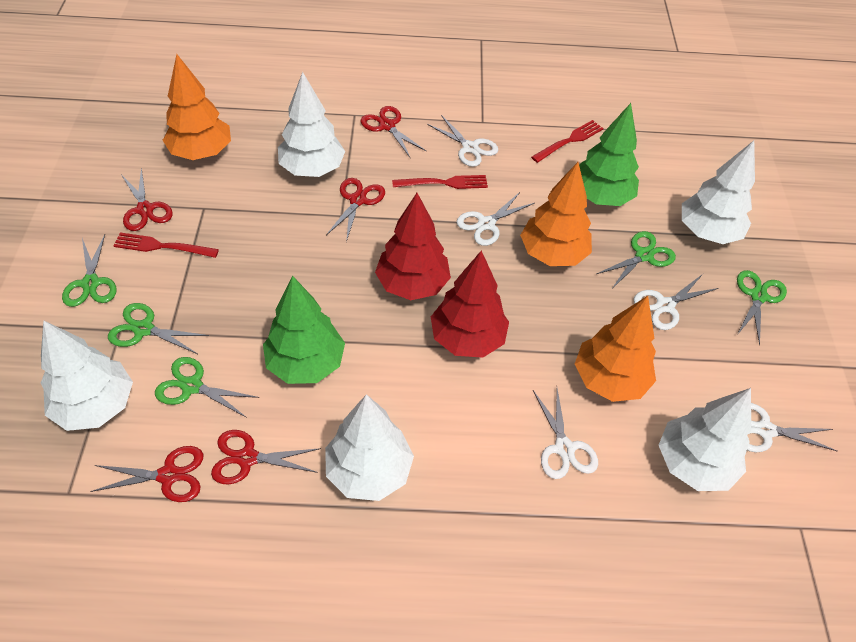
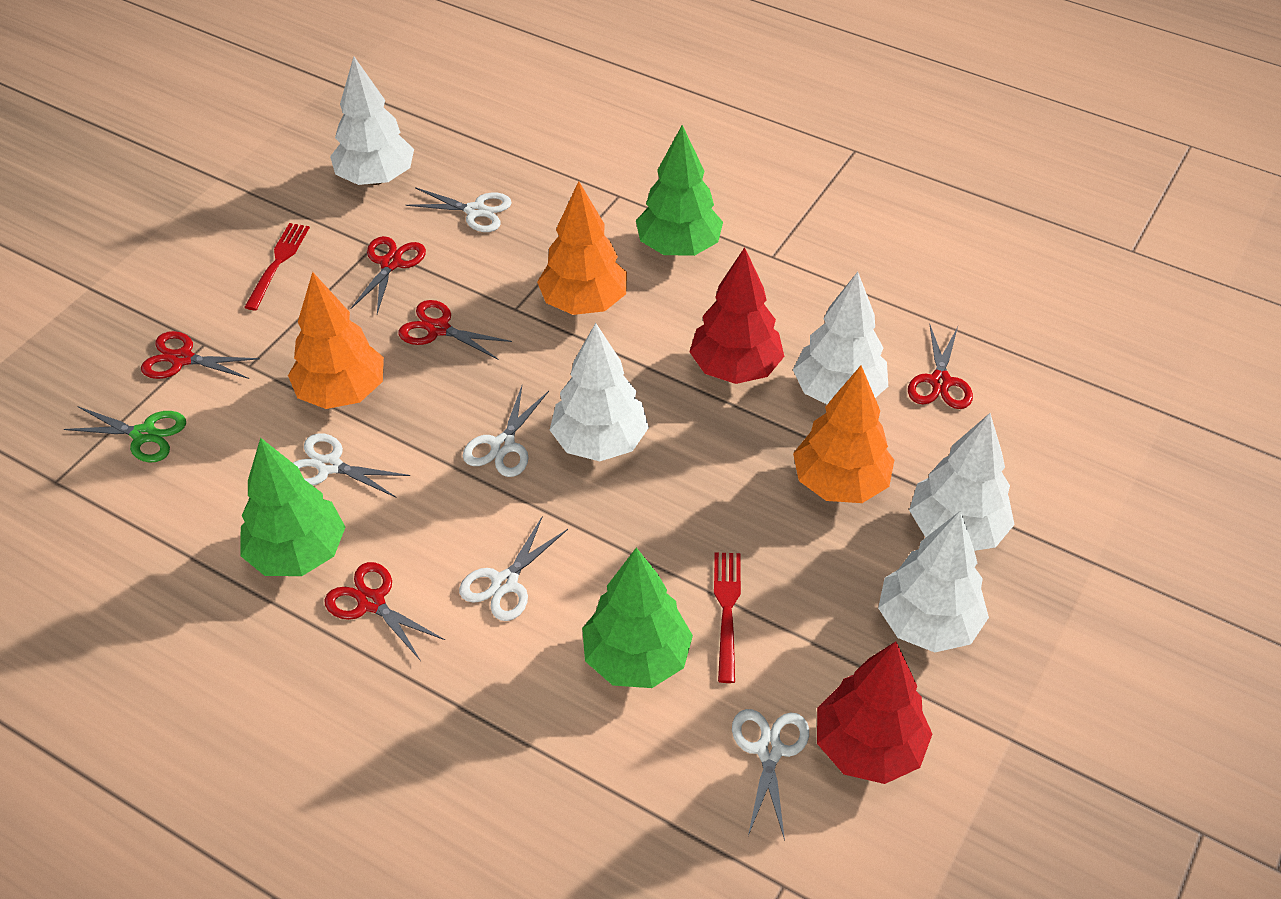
green scissors: 5 -> 1
green tree: 2 -> 3
red fork: 3 -> 2

